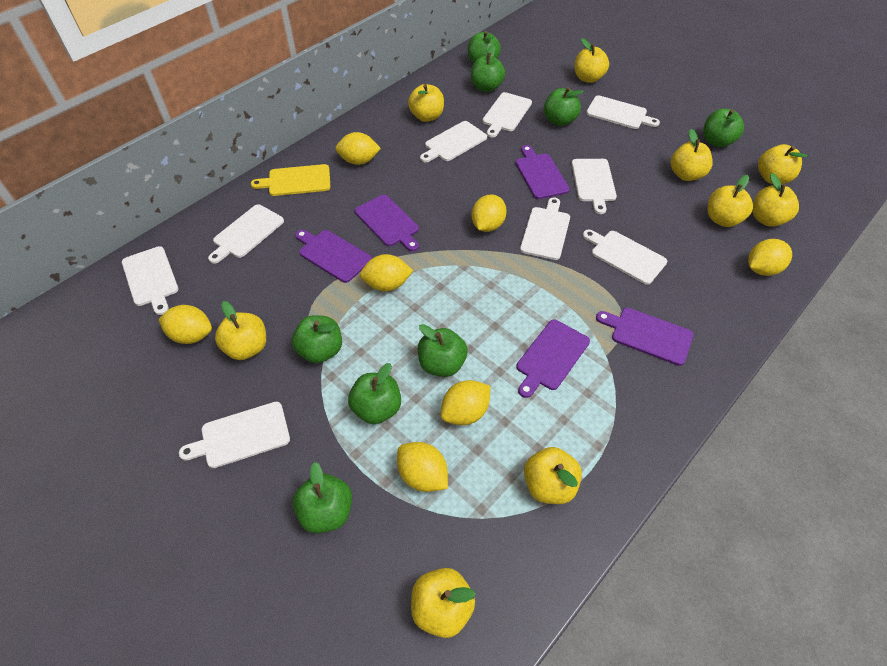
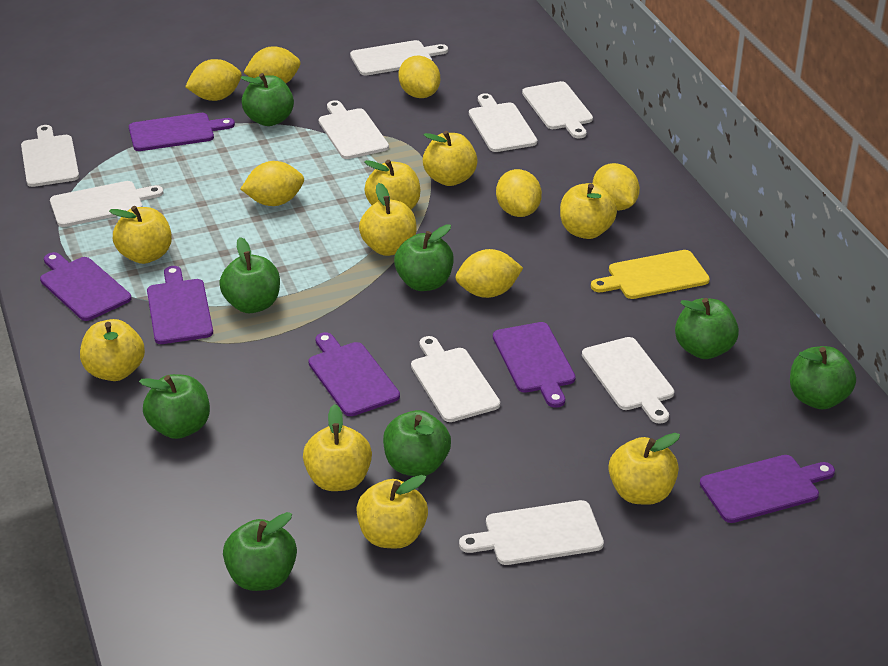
purple cutting board: 5 -> 6

